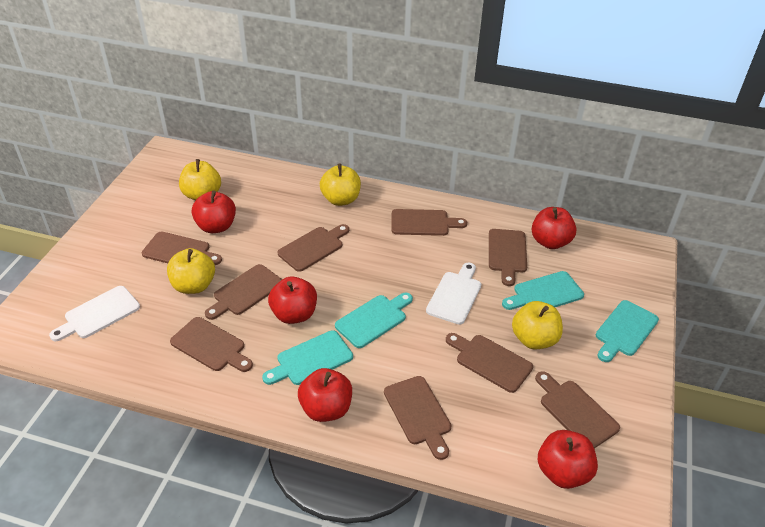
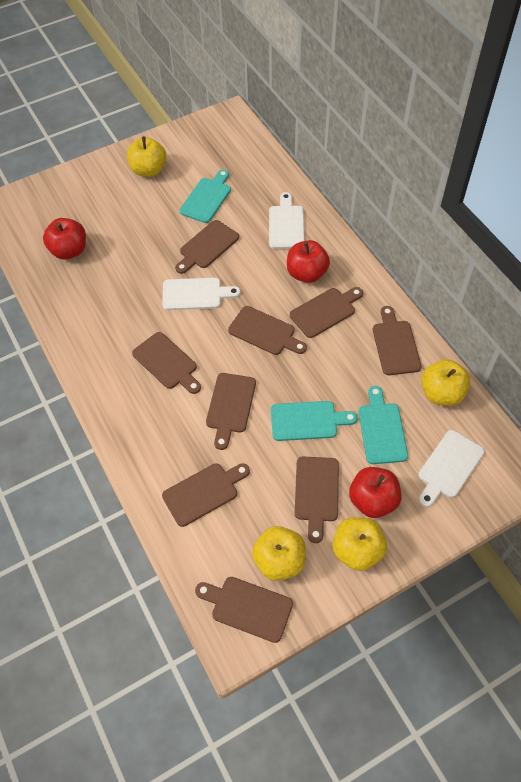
red apple: 5 -> 3
turquoise cutting board: 4 -> 3
white cutting board: 2 -> 3

